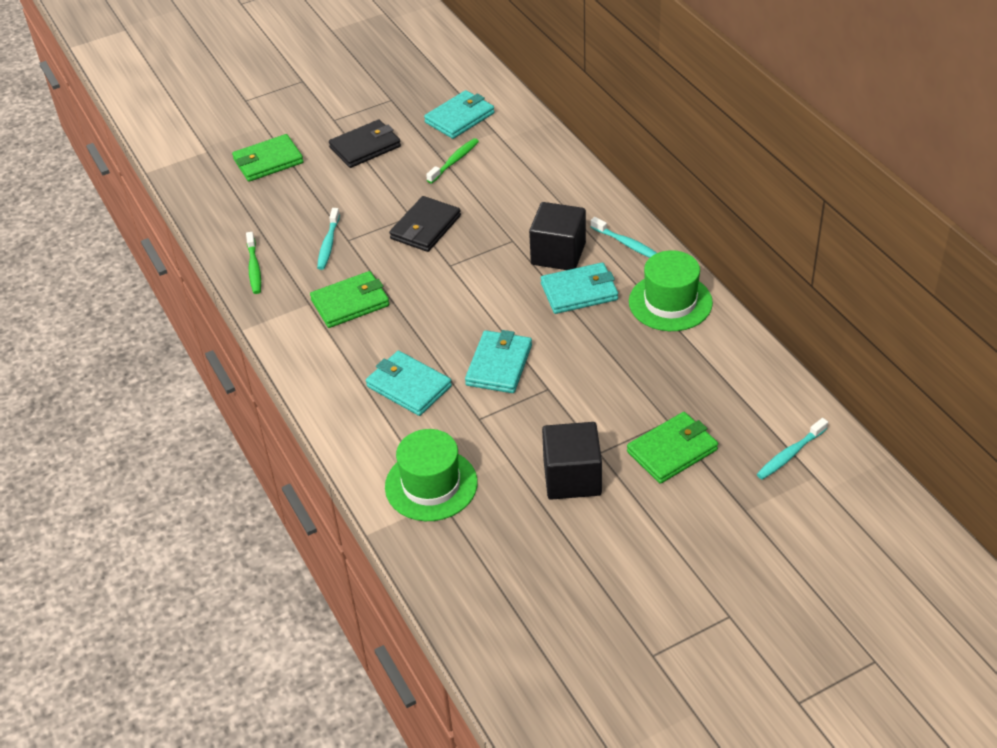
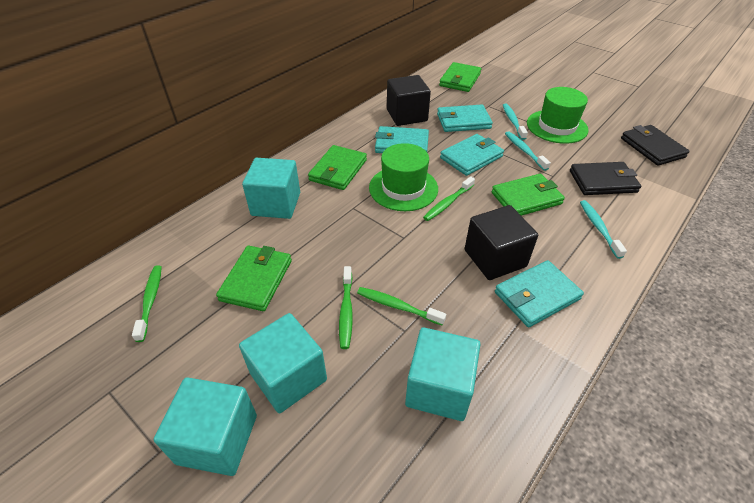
green toothbrush: 2 -> 4
green wallet: 3 -> 4
turquoise cube: 0 -> 4

